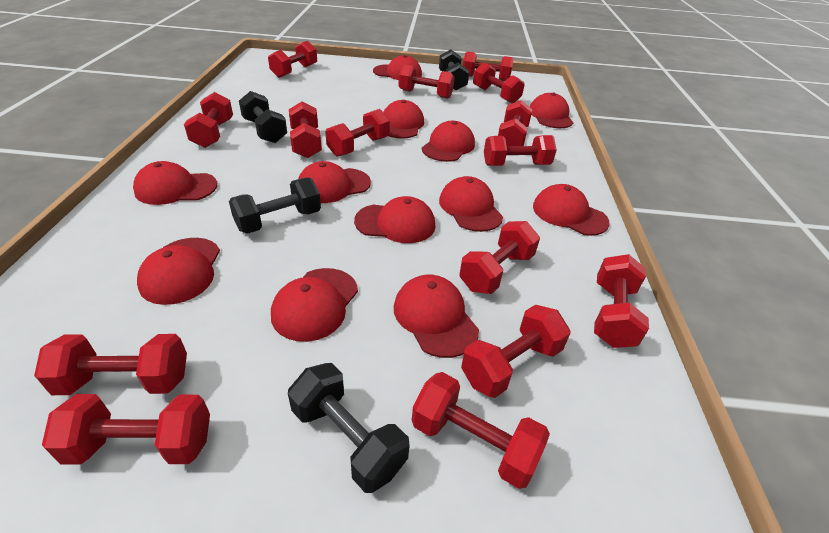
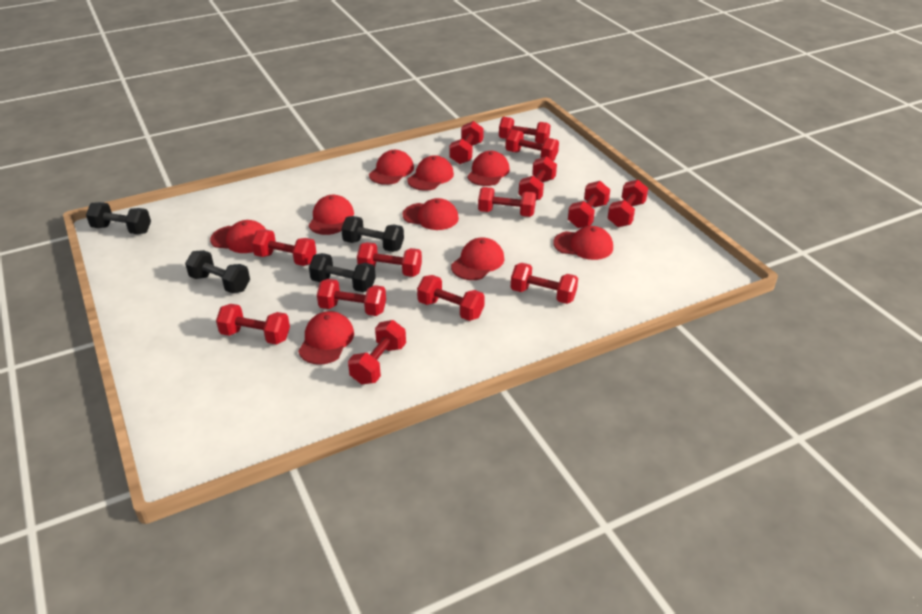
red cap: 12 -> 9
red dumbbell: 15 -> 14

